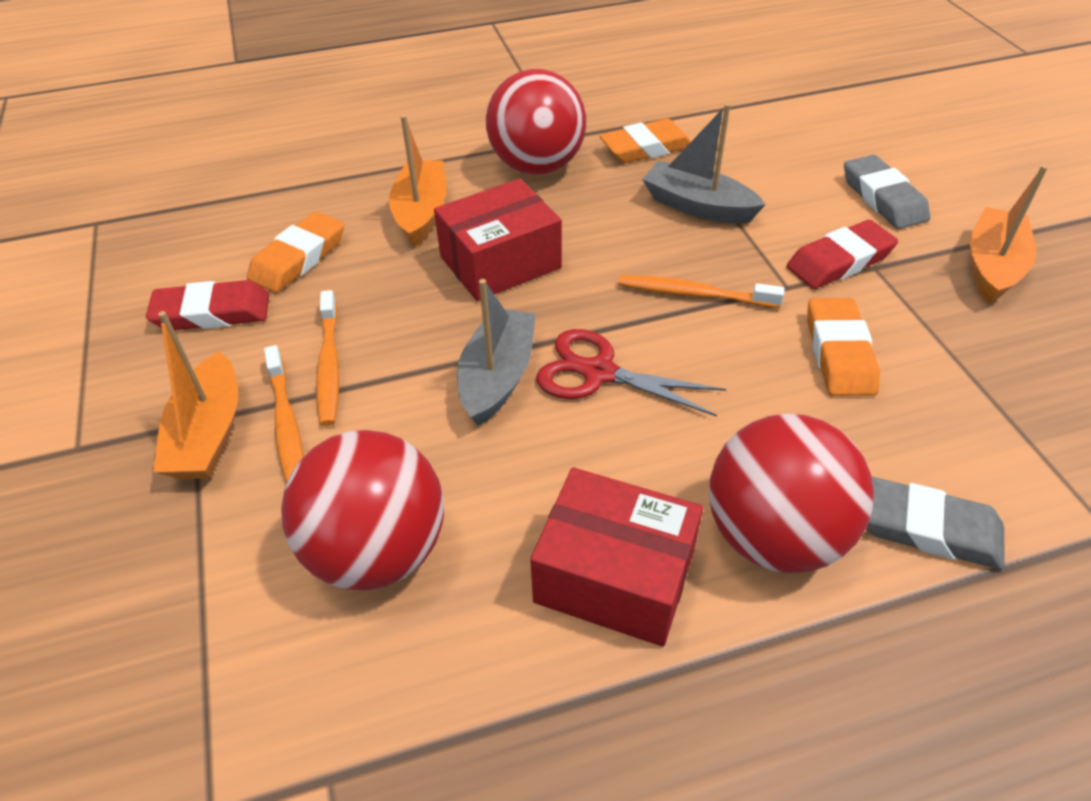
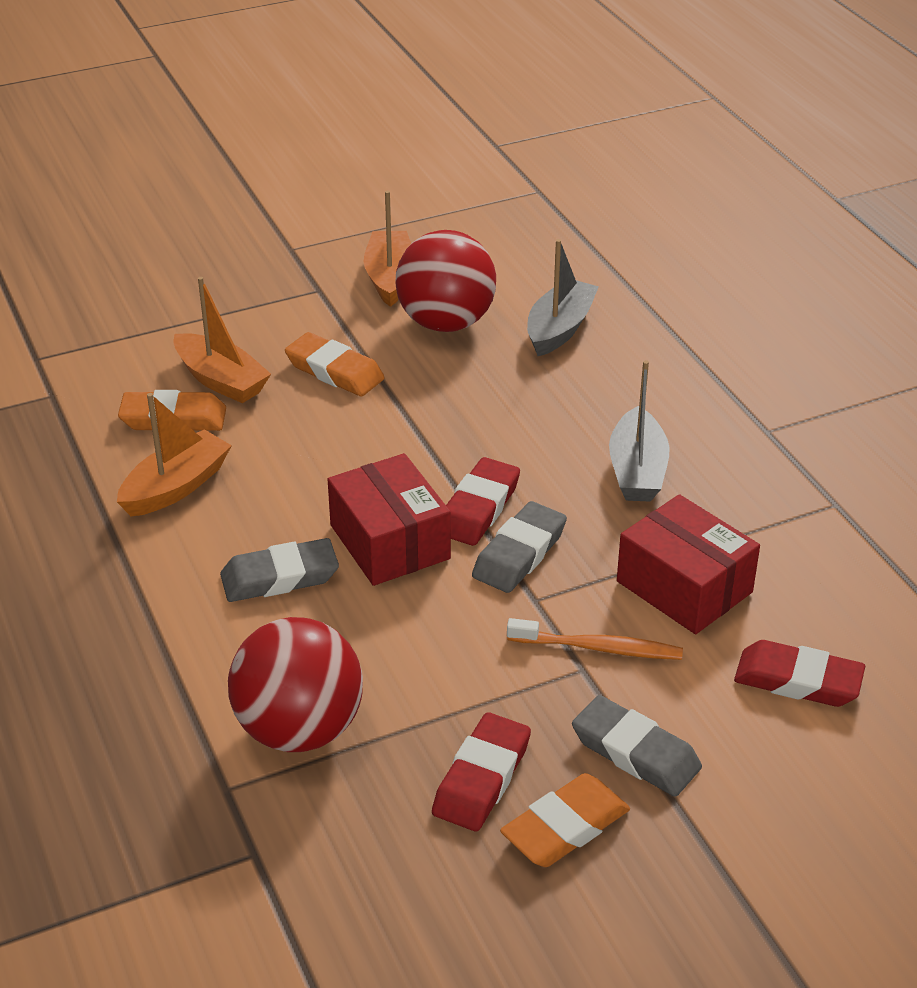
grey eraser: 2 -> 3
orange toothbrush: 3 -> 1
red ball: 3 -> 2
red eraser: 2 -> 3
red scissors: 1 -> 0

